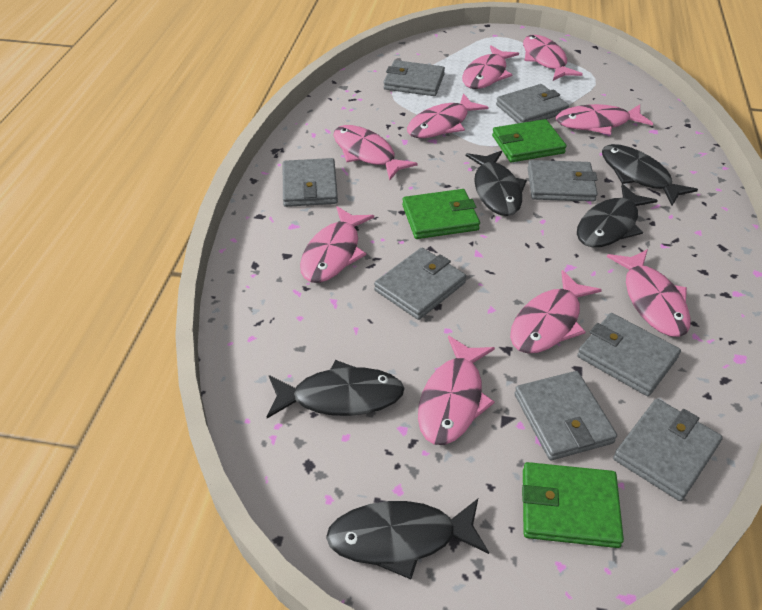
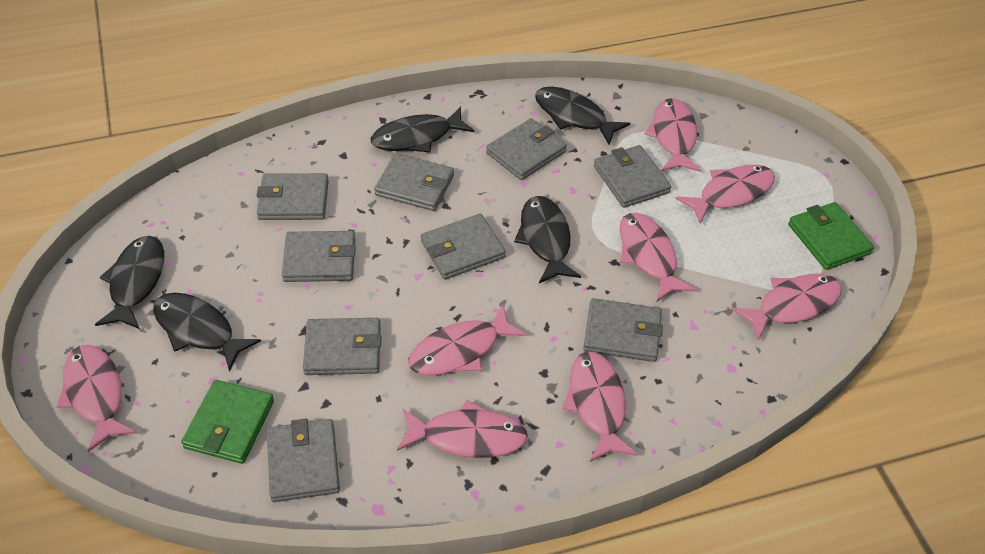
green wallet: 3 -> 2
grey wallet: 8 -> 9
pink fish: 9 -> 8

